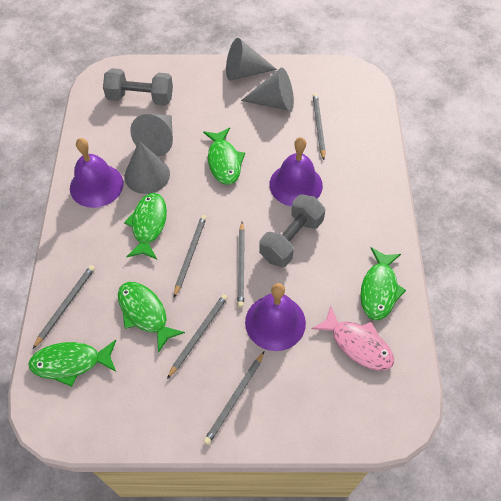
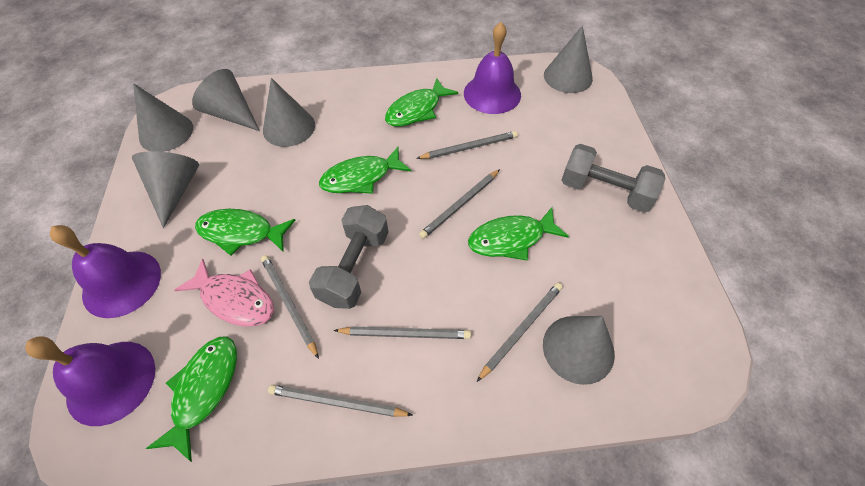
grey cone: 4 -> 6

